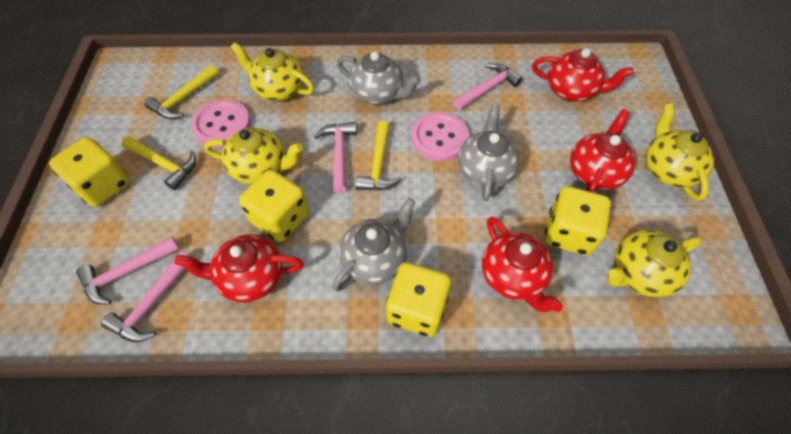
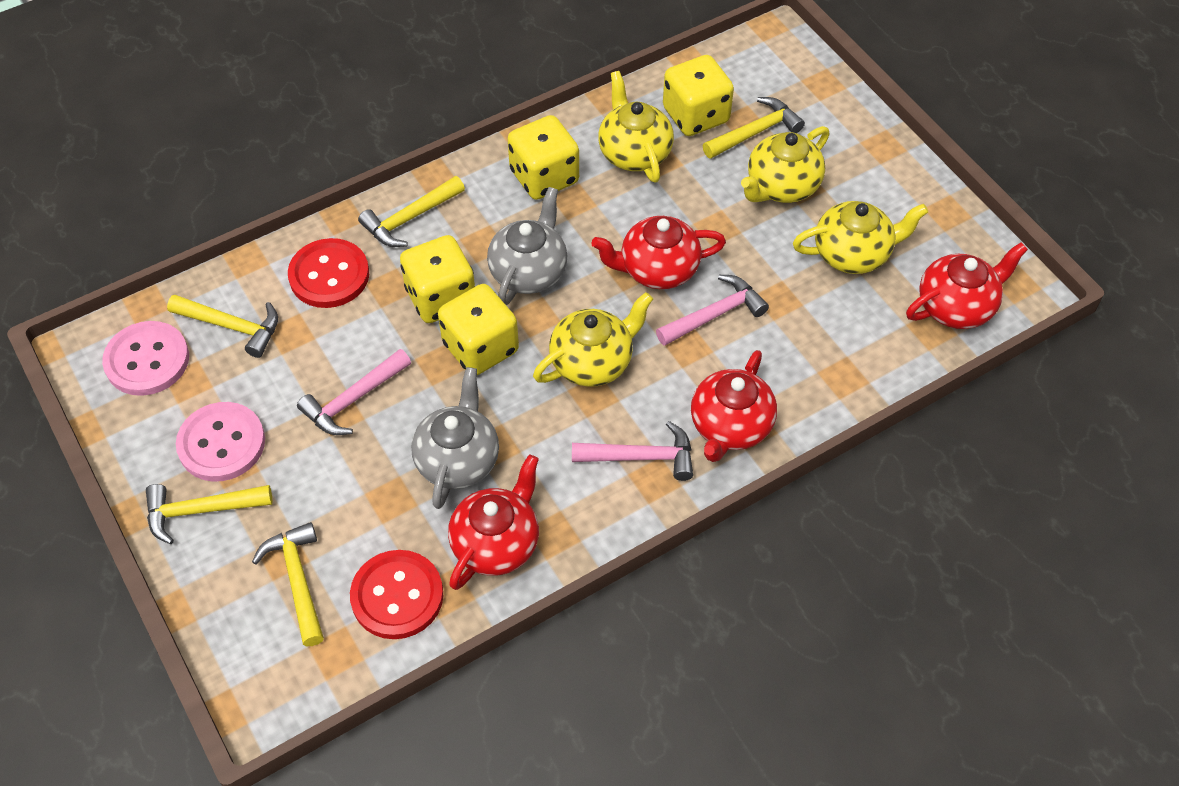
grey teapot: 3 -> 2
pink hammer: 4 -> 3
red button: 0 -> 2
yellow hammer: 3 -> 5

